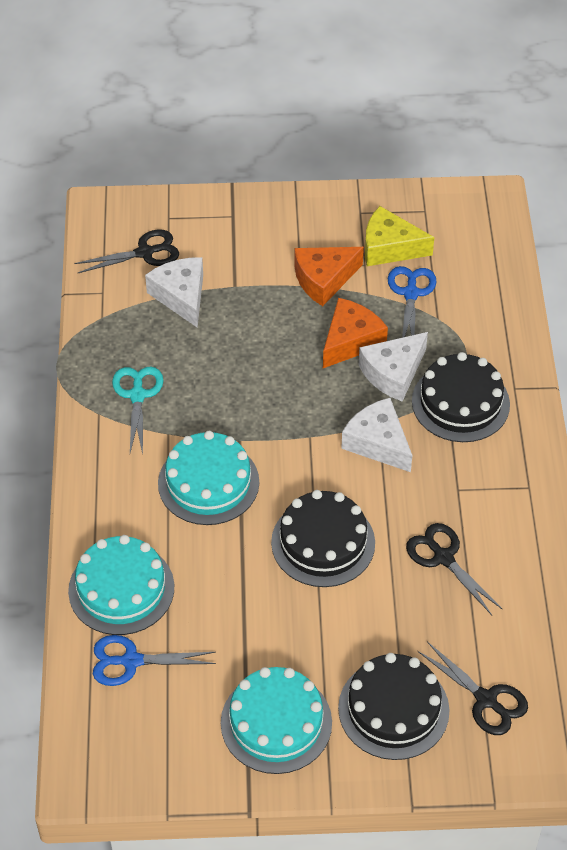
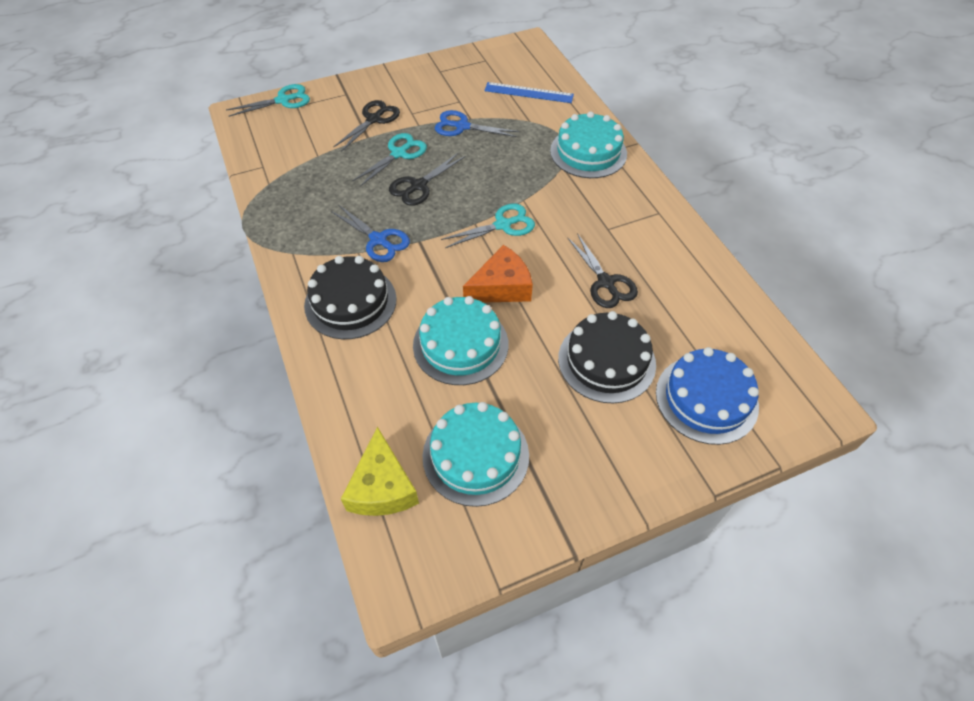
black cake: 3 -> 2
blue cake: 0 -> 1
blue ruler: 0 -> 1
orange cheese: 2 -> 1
turquoise scissors: 1 -> 3
white cheese: 3 -> 0

